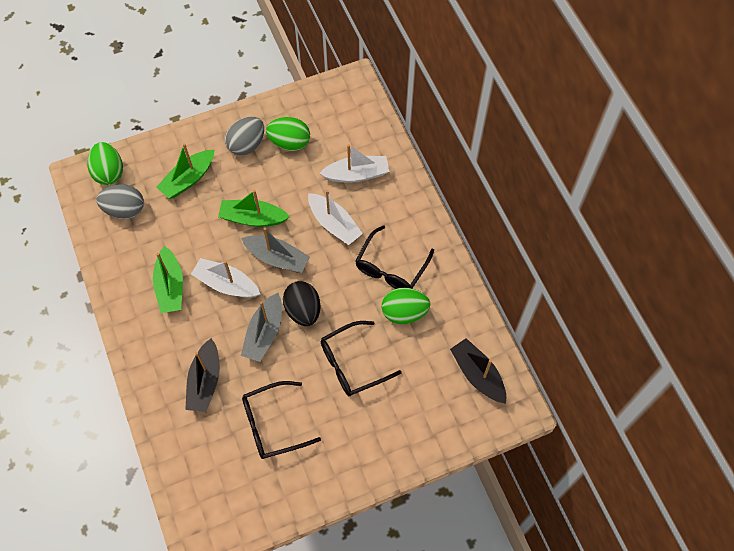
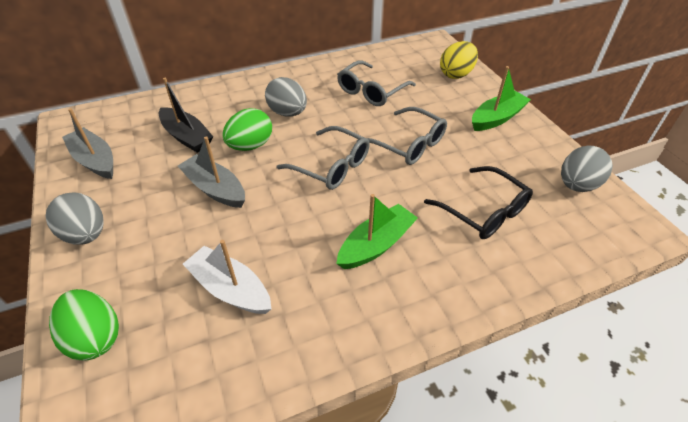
black boat: 2 -> 1
black egg: 1 -> 0
black glasses: 3 -> 1
green boat: 3 -> 2
green egg: 3 -> 2
grey egg: 2 -> 3
grey glasses: 0 -> 3
white boat: 3 -> 1
yellow egg: 0 -> 1

